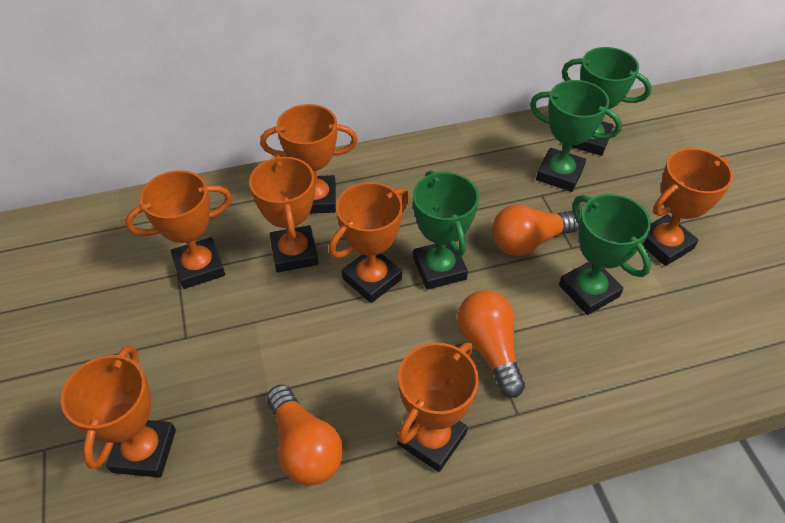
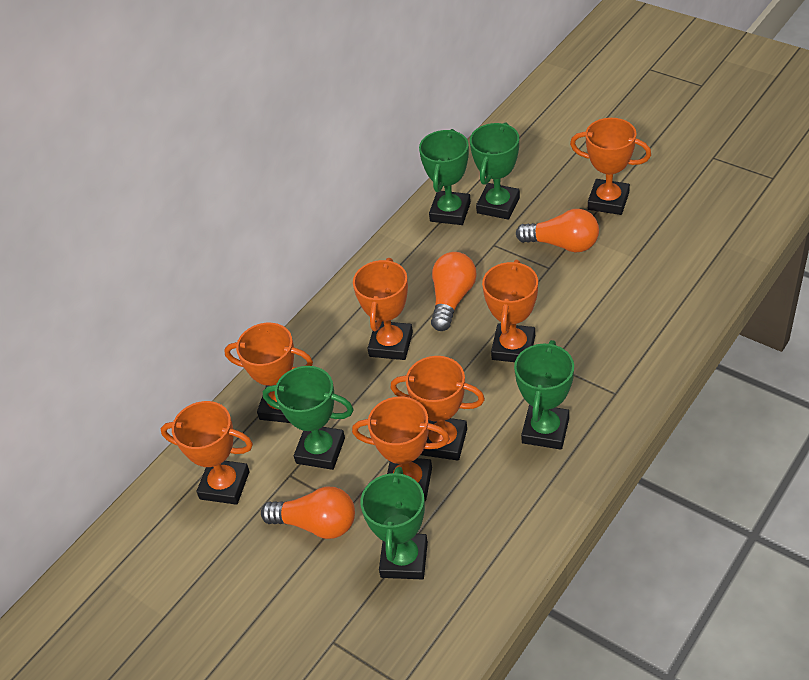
green trophy: 4 -> 5

